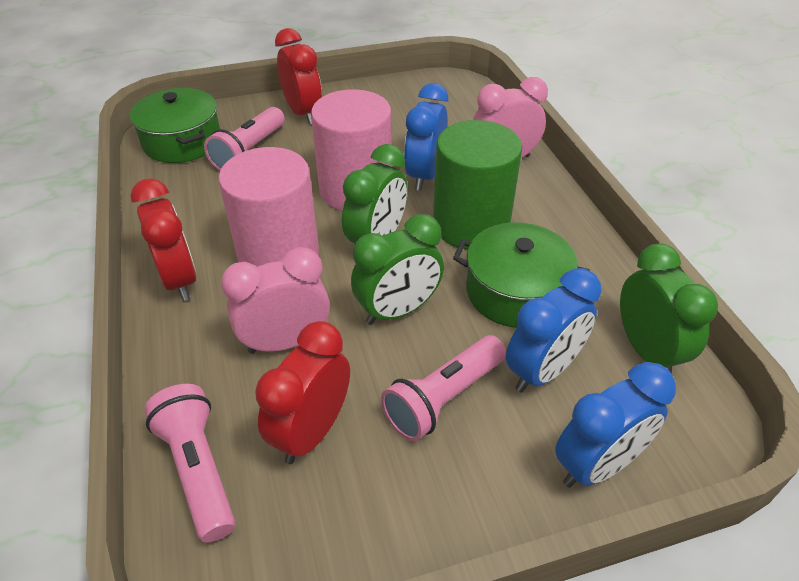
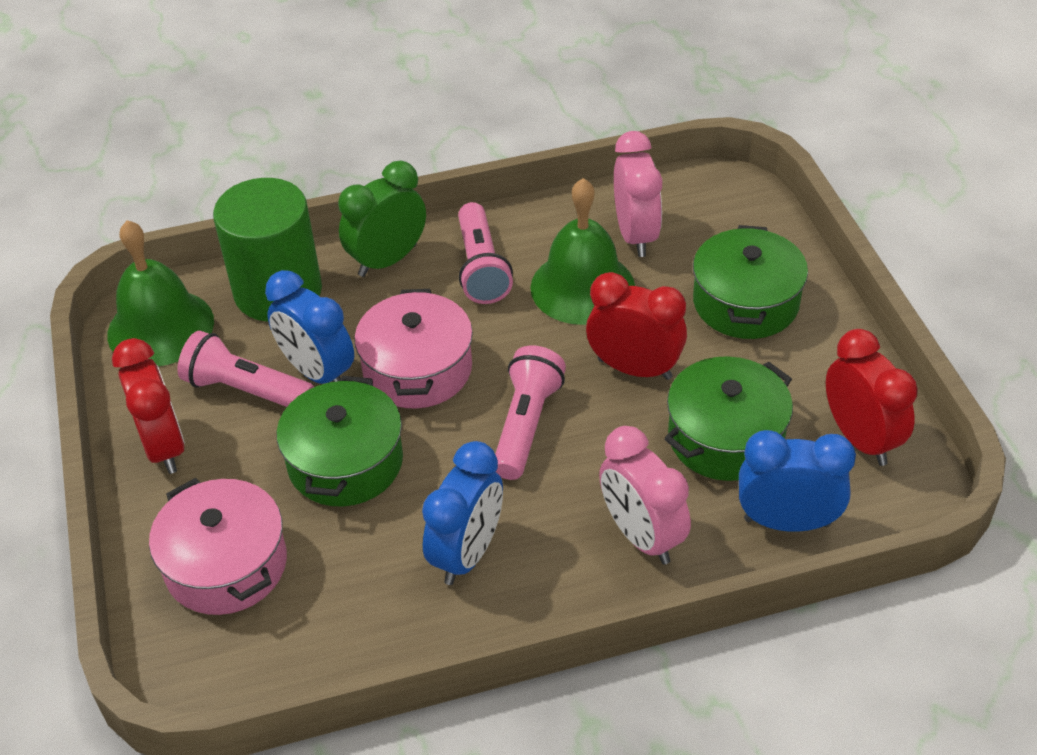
green bell: 0 -> 2
green clock: 3 -> 1
green pot: 2 -> 3
pink cylinder: 2 -> 0
pink pot: 0 -> 2

